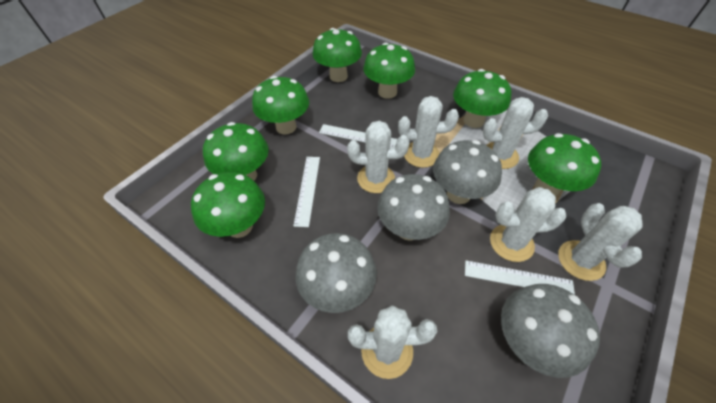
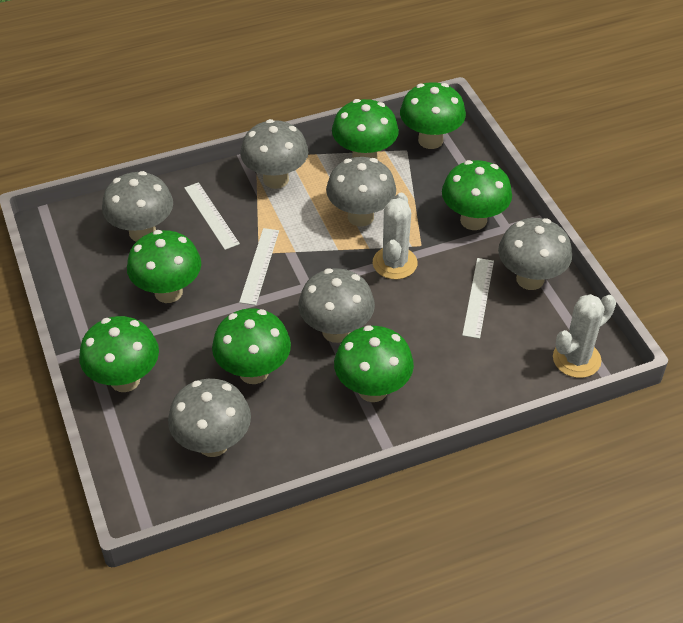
grey mushroom: 4 -> 6
white cactus: 6 -> 2

